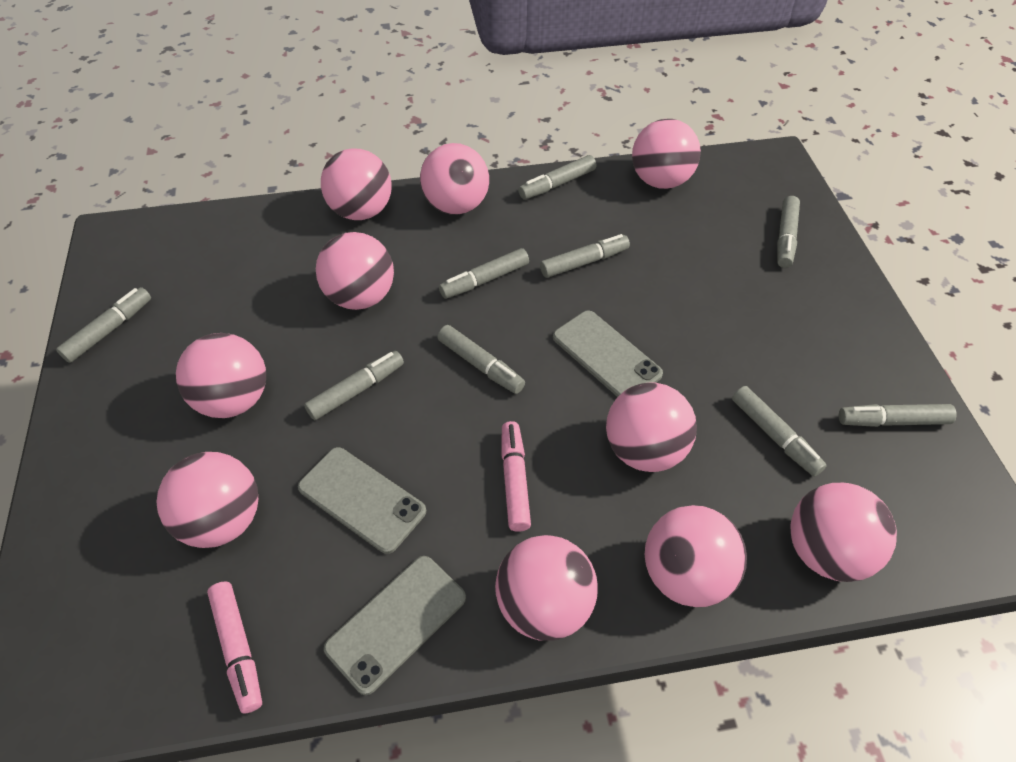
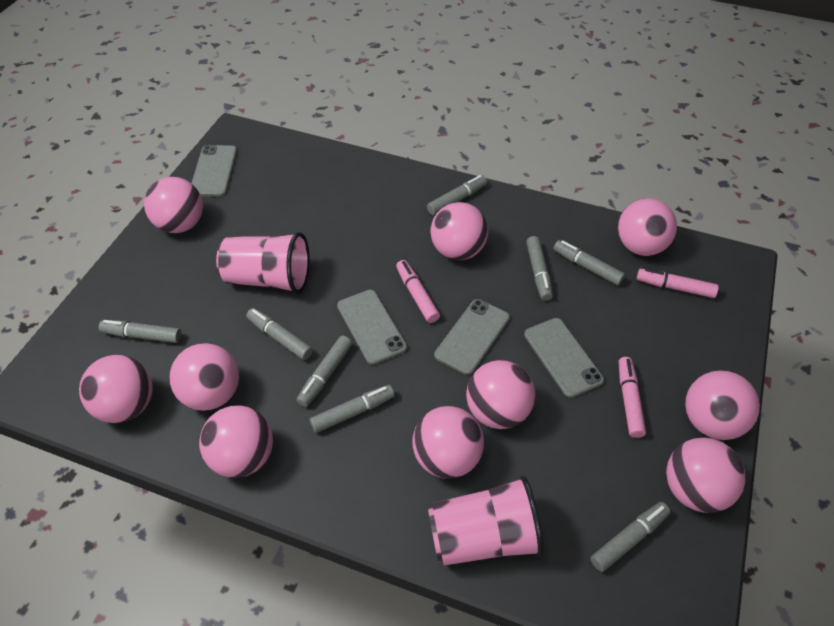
grey marker: 9 -> 8
grey phone: 3 -> 4
pink cup: 0 -> 2
pink marker: 2 -> 3

